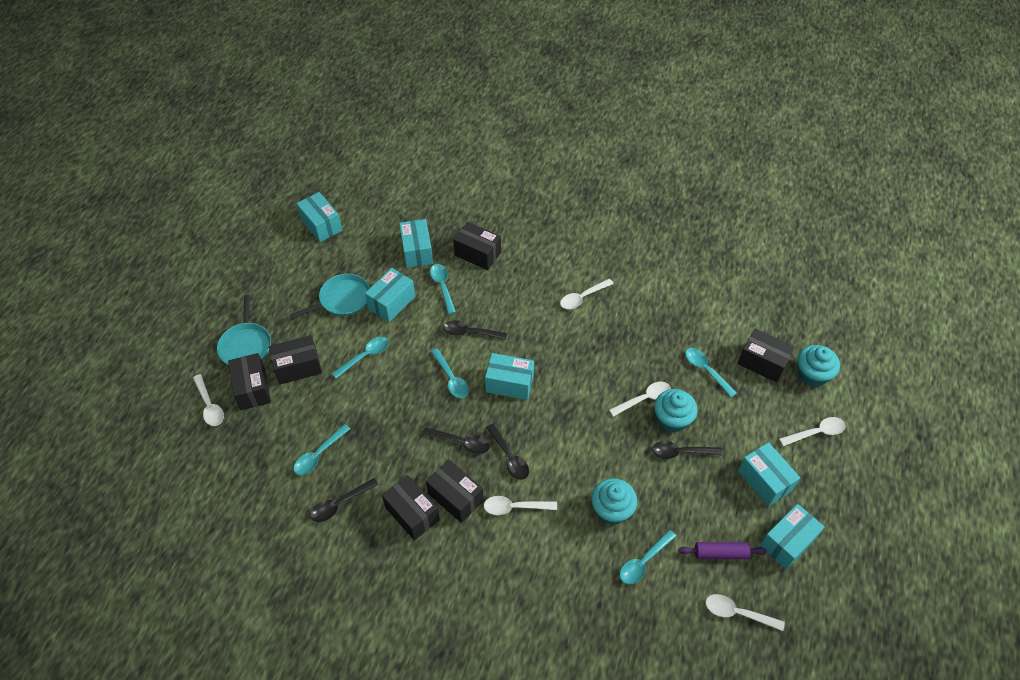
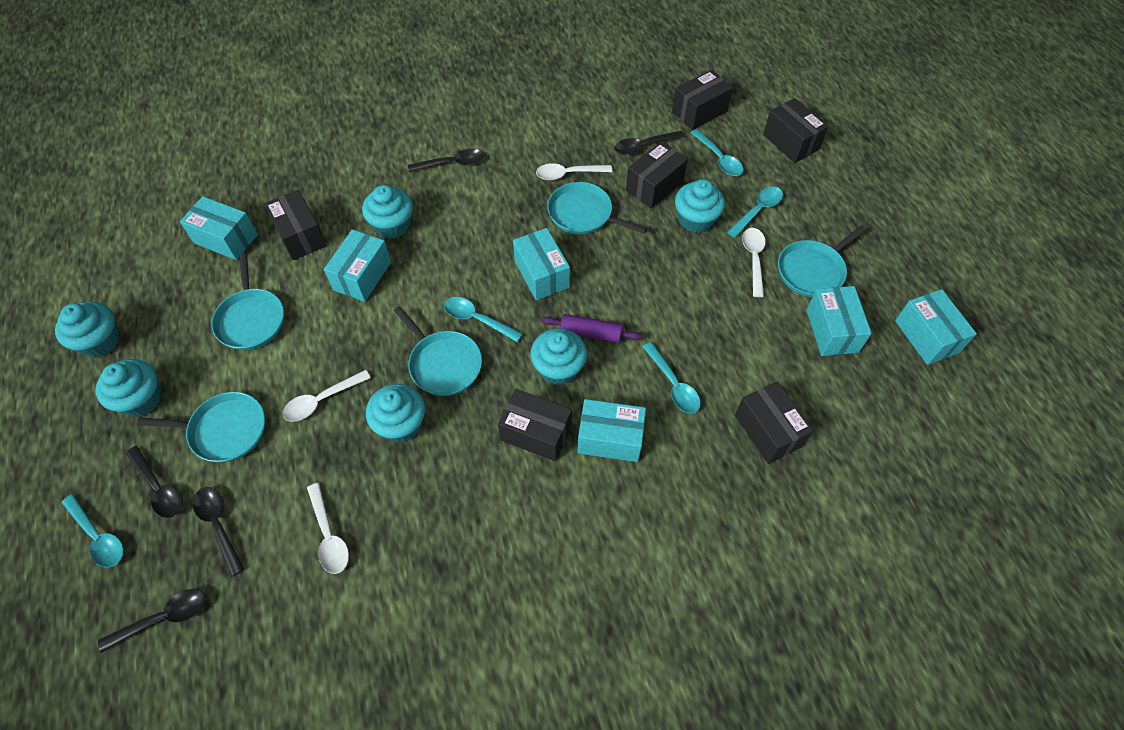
turquoise cupcake: 3 -> 6
turquoise pan: 2 -> 5
turquoise spoon: 6 -> 5
white spoon: 6 -> 4

